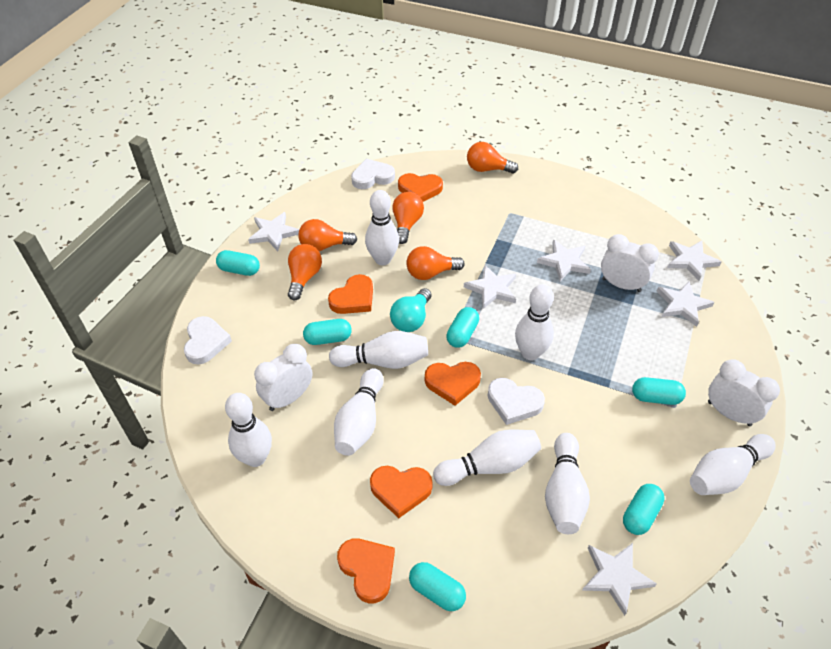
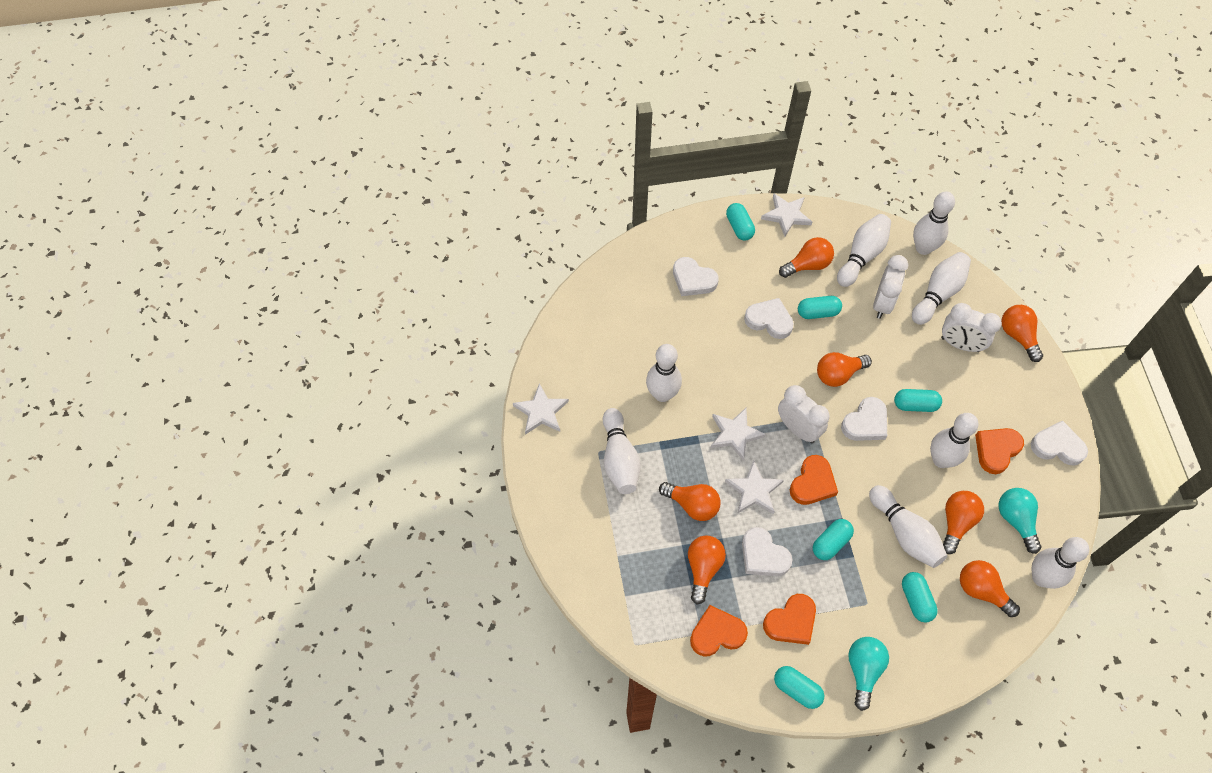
orange heart: 5 -> 4
orange light bulb: 5 -> 7
turquoise light bulb: 1 -> 2
white heart: 3 -> 5
white star: 6 -> 4

